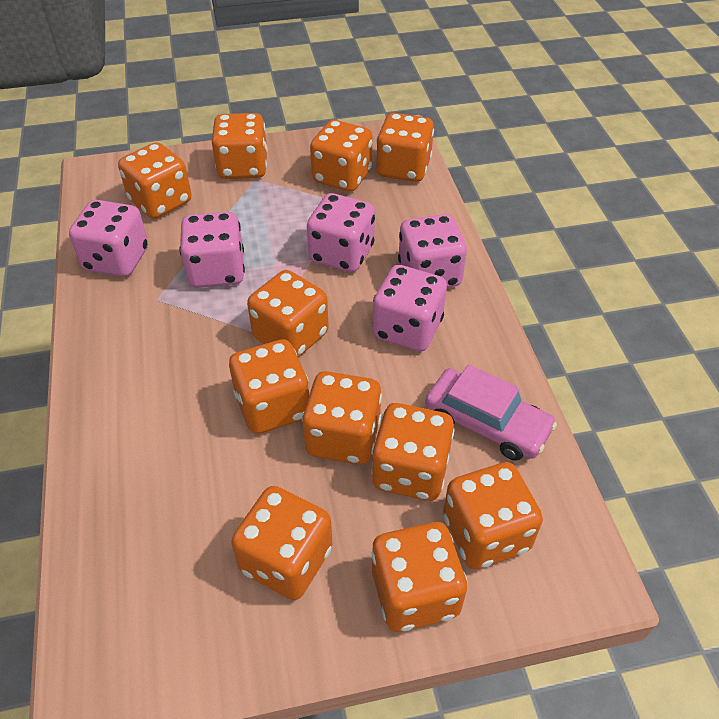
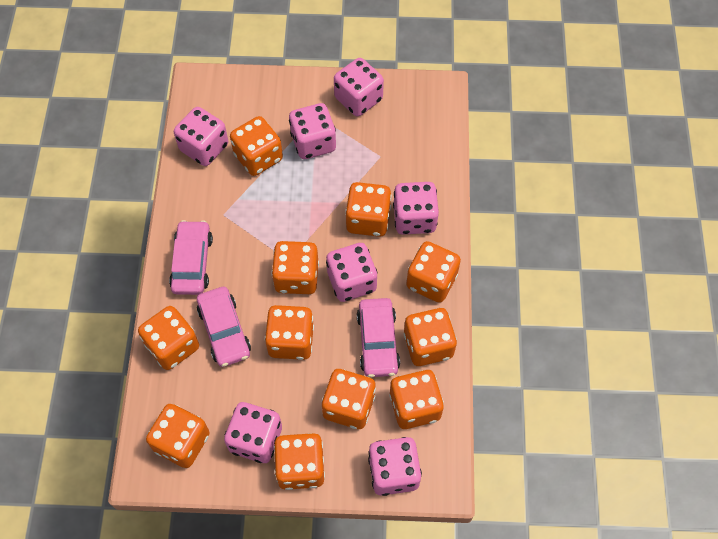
pink car: 1 -> 3
pink dice: 5 -> 7

